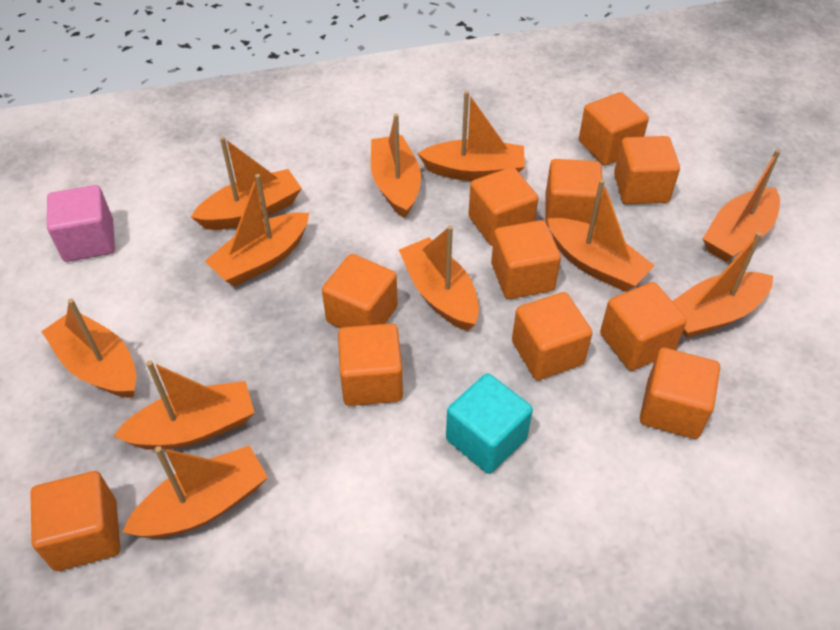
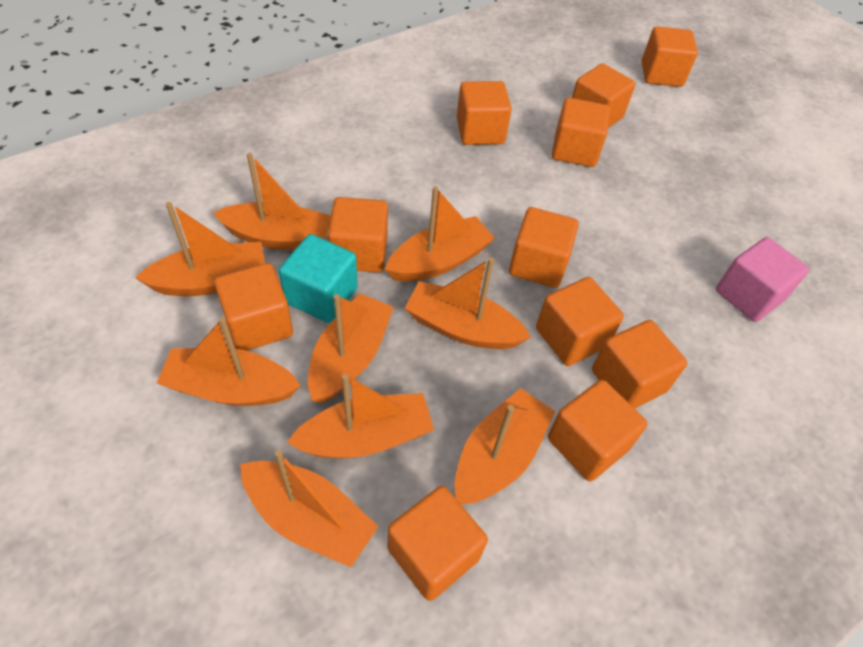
orange boat: 11 -> 9

